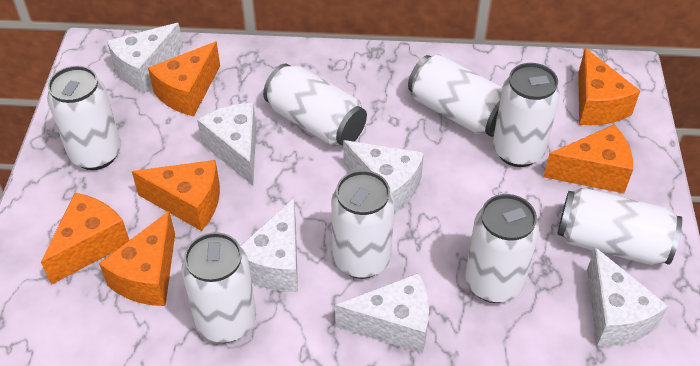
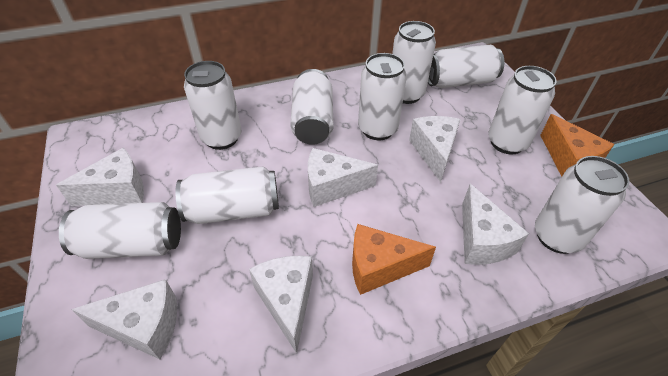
orange cheese: 6 -> 2
white can: 8 -> 9

